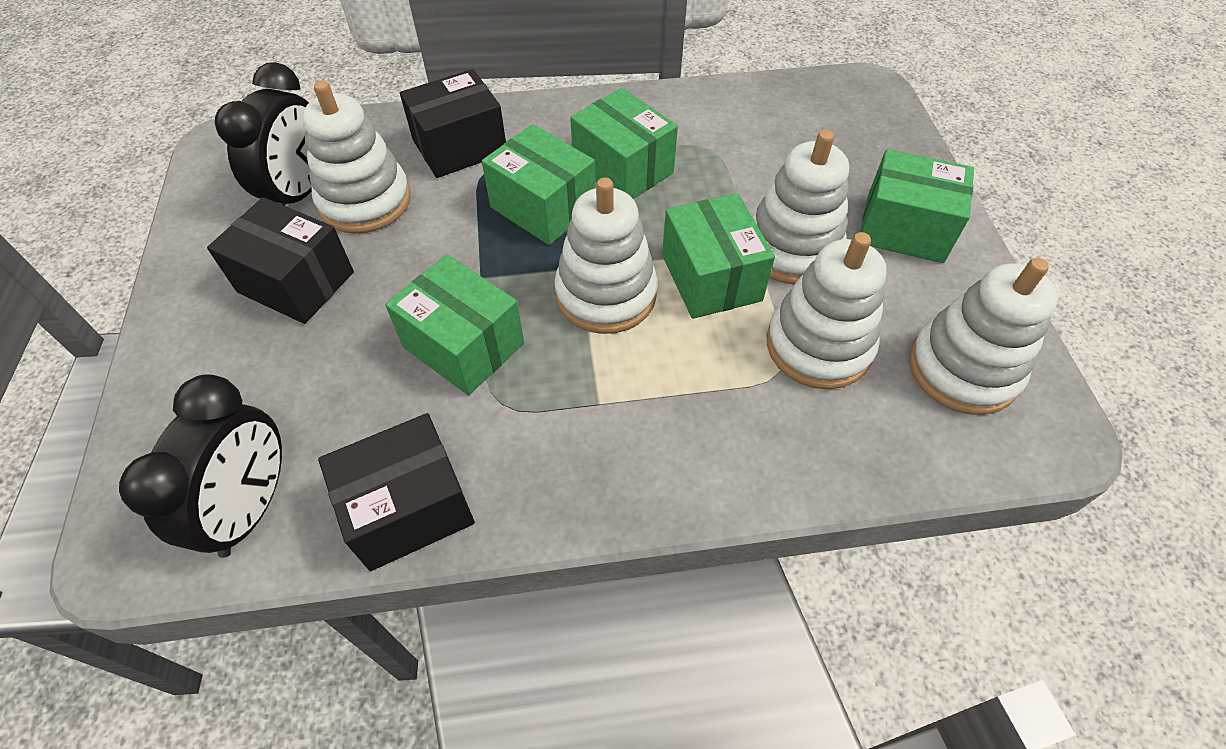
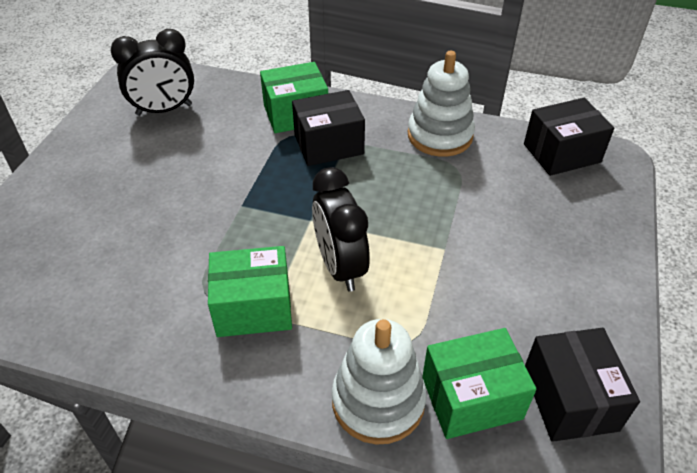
green box: 5 -> 3
white stacking toy: 5 -> 2

